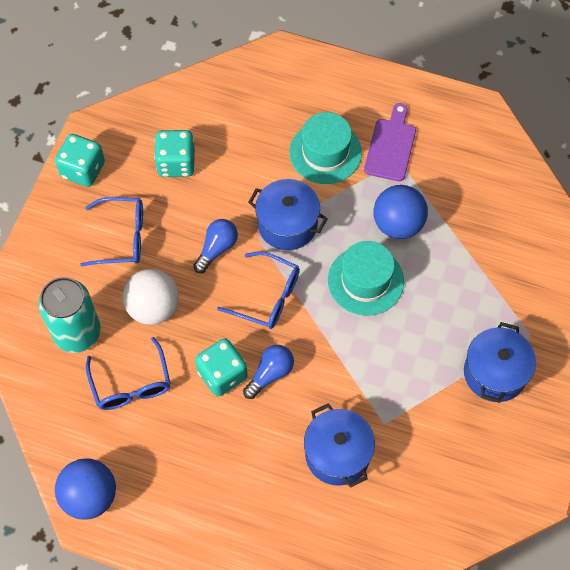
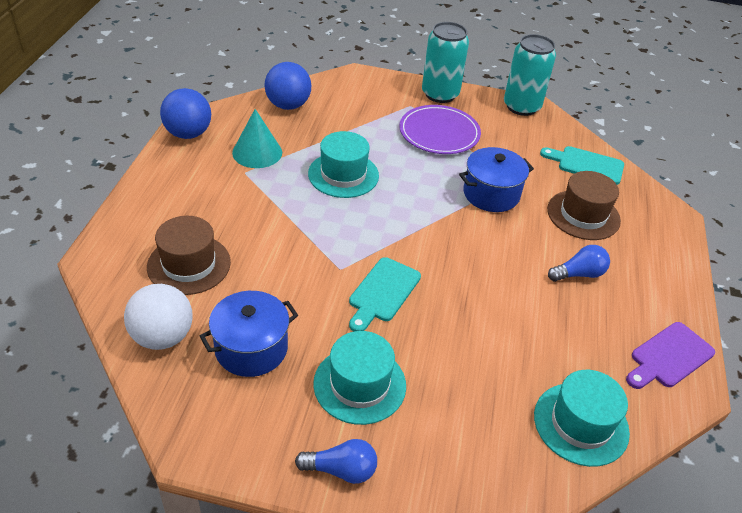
blue glasses: 3 -> 0
blue pot: 3 -> 2
brown hat: 0 -> 2
purple plate: 0 -> 1
turquoise can: 1 -> 2
turquoise cone: 0 -> 1
turquoise cutting board: 0 -> 2
turquoise dice: 3 -> 0
turquoise hat: 2 -> 3

